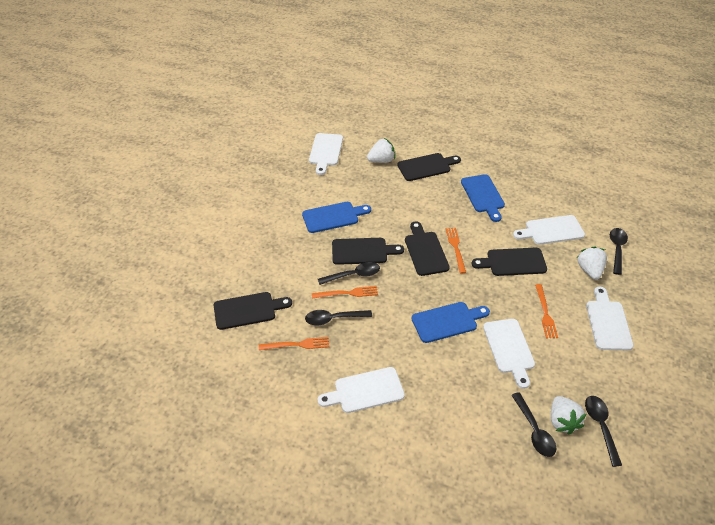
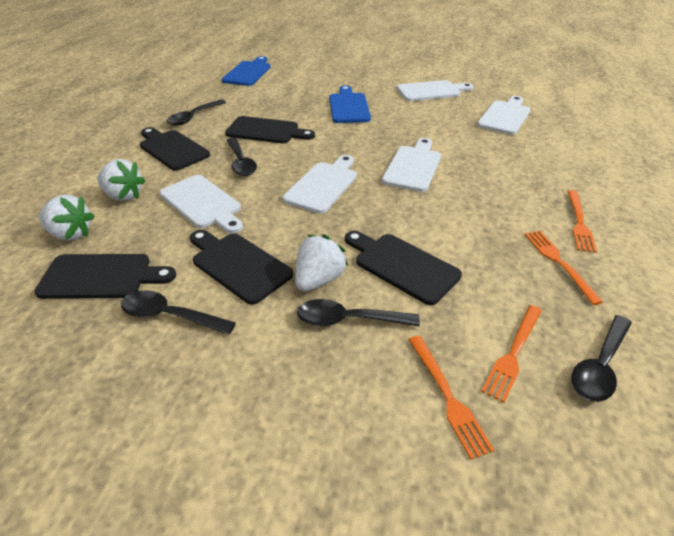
blue cutting board: 3 -> 2

